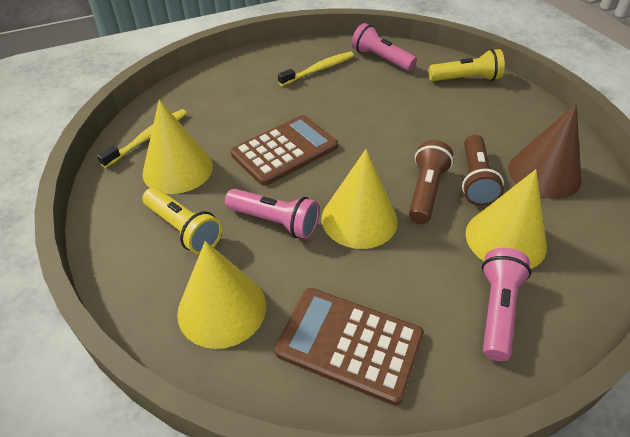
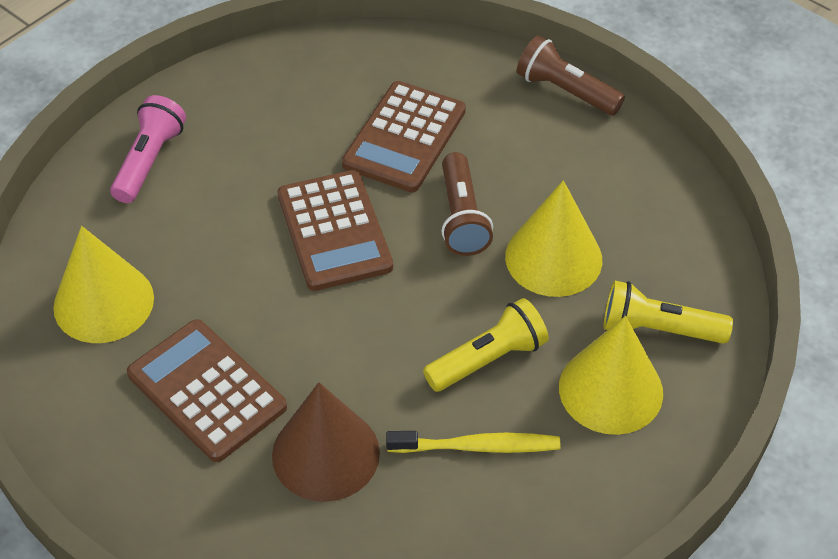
brown calculator: 2 -> 3
pink flashlight: 3 -> 1
yellow cone: 4 -> 3
yellow toothbrush: 2 -> 1

